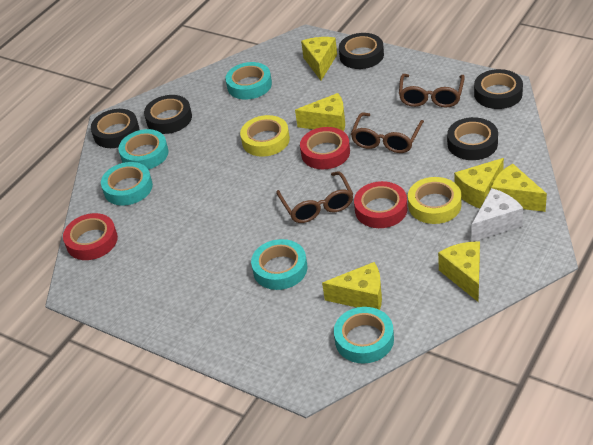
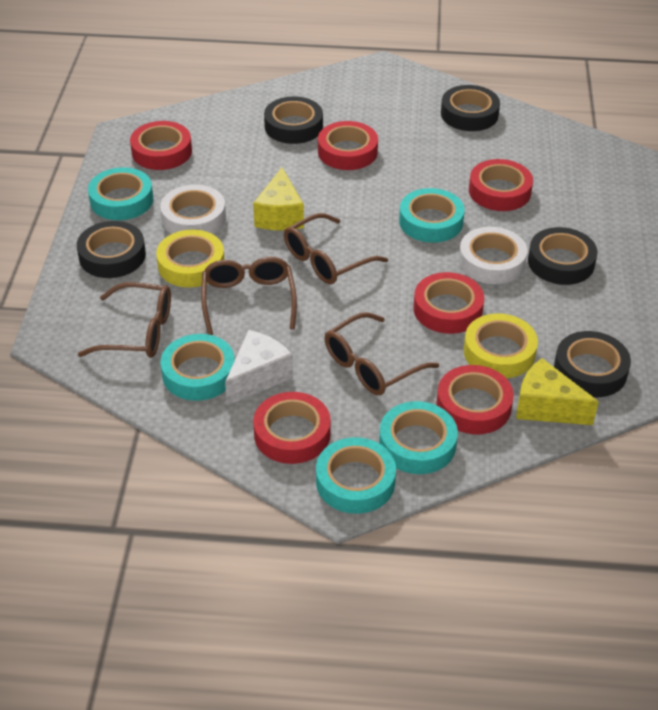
brown glasses: 3 -> 4
red tape: 3 -> 6
white tape: 0 -> 2
yellow cheese: 6 -> 2

